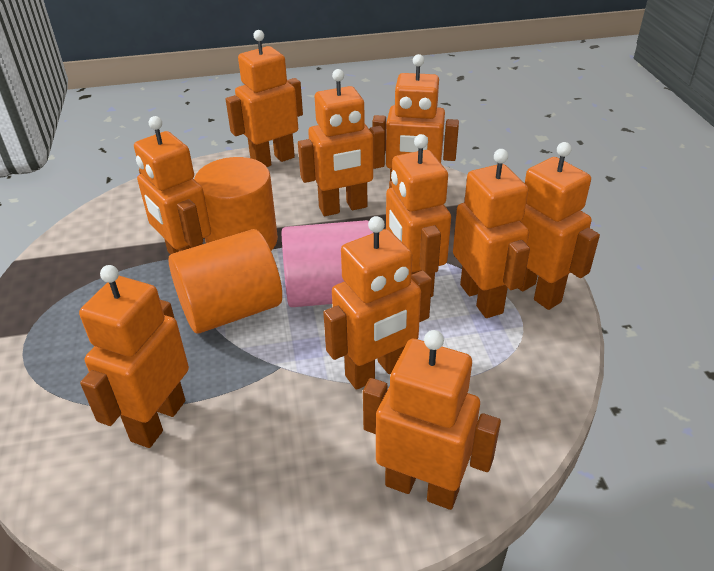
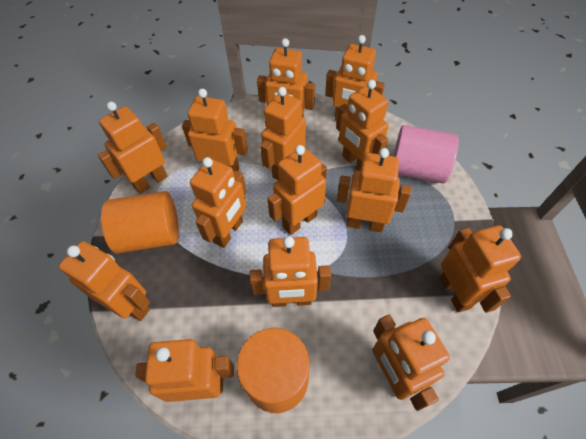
orange robot: 10 -> 14

